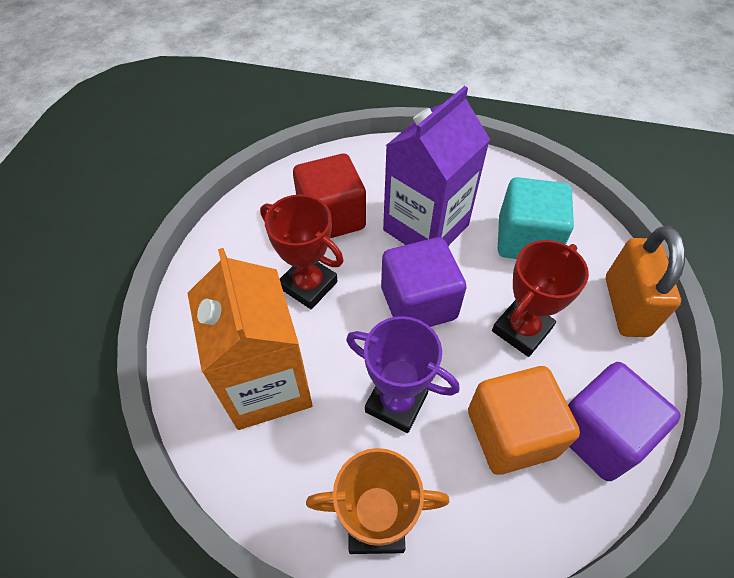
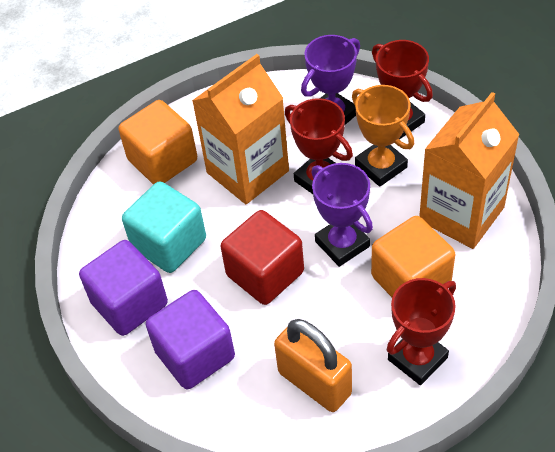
orange carton: 1 -> 2
orange cube: 1 -> 2
purple carton: 1 -> 0
purple trophy: 1 -> 2
red trophy: 2 -> 3

